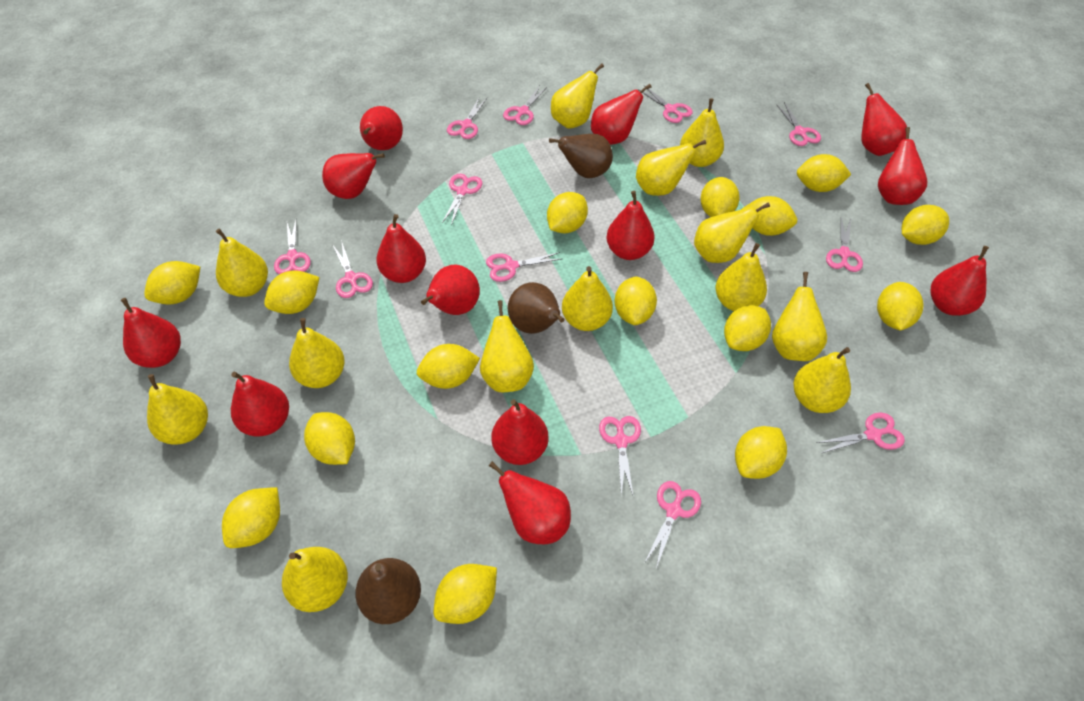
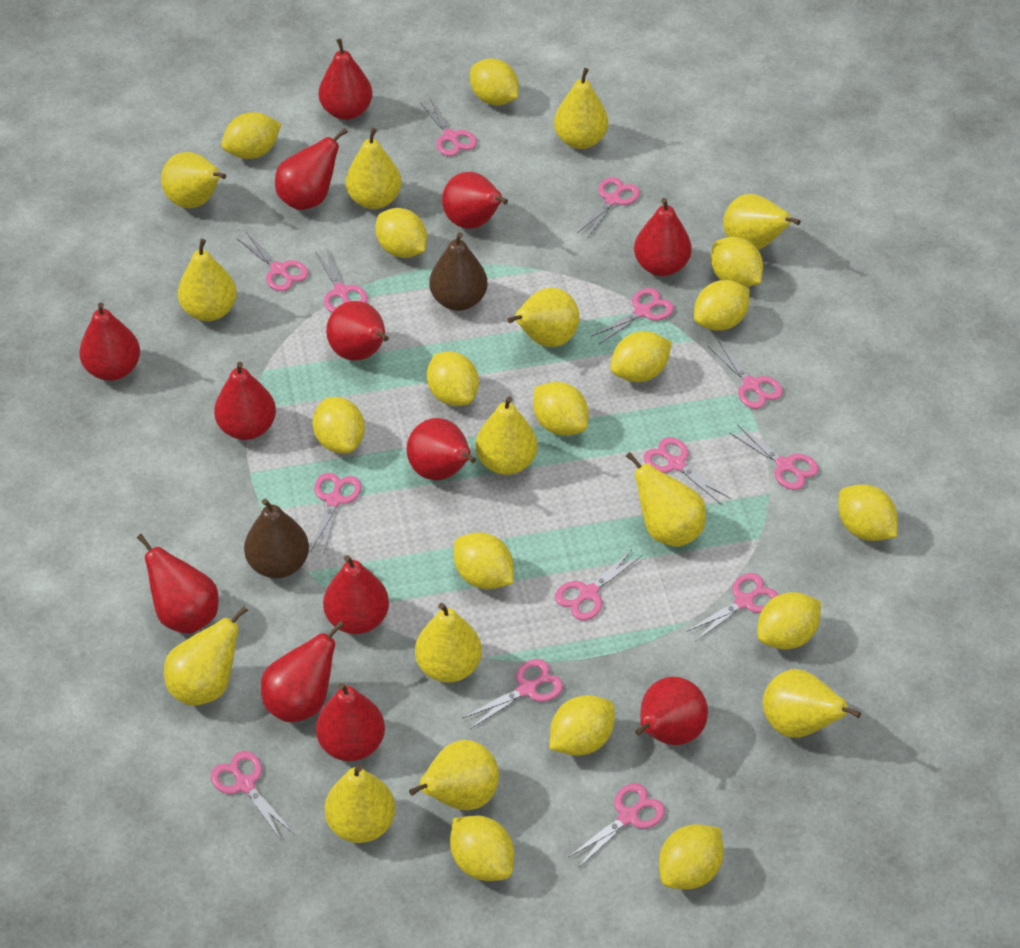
brown pear: 3 -> 2
pink scissors: 12 -> 14

